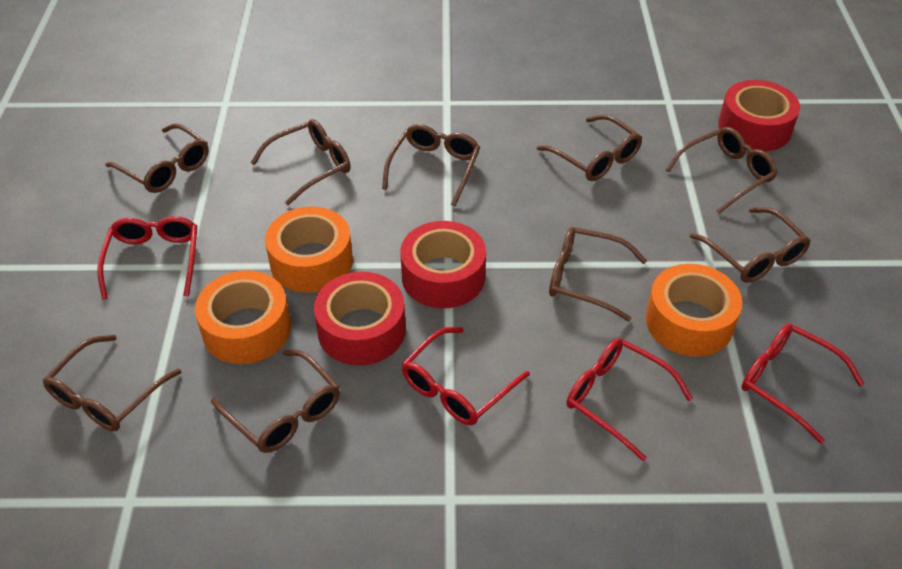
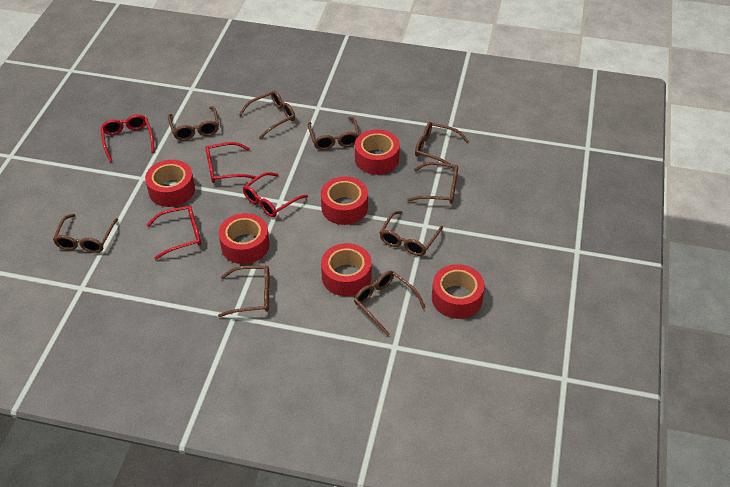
orange tape: 3 -> 0
red tape: 3 -> 6

